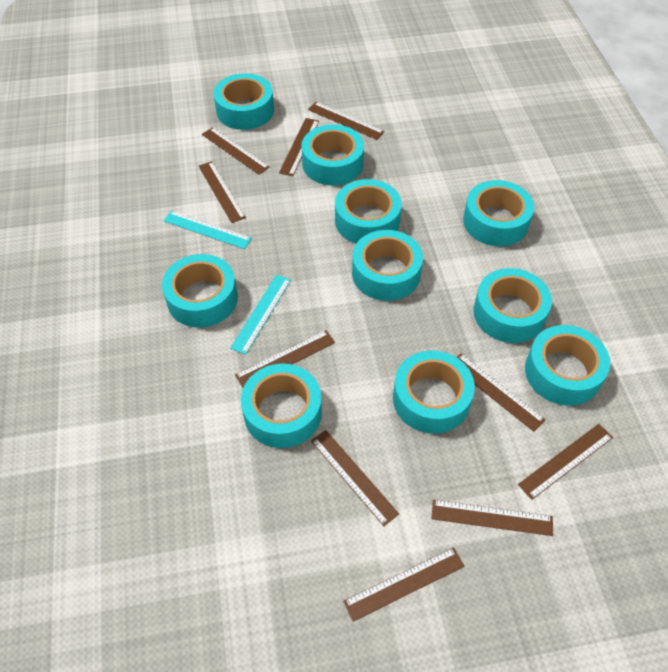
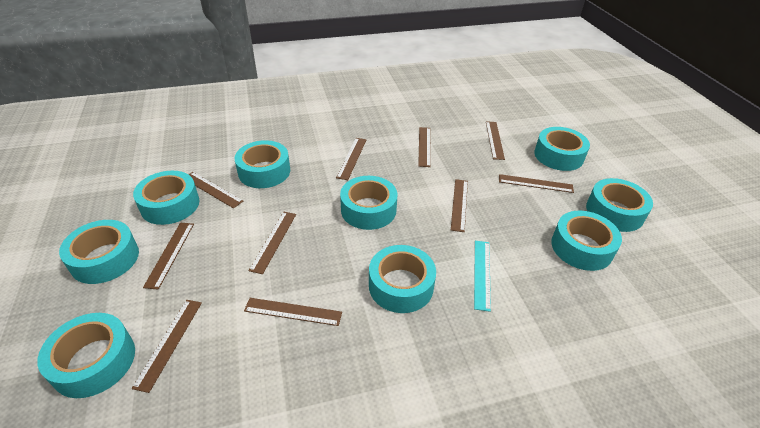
turquoise ruler: 2 -> 1
turquoise tape: 10 -> 9

